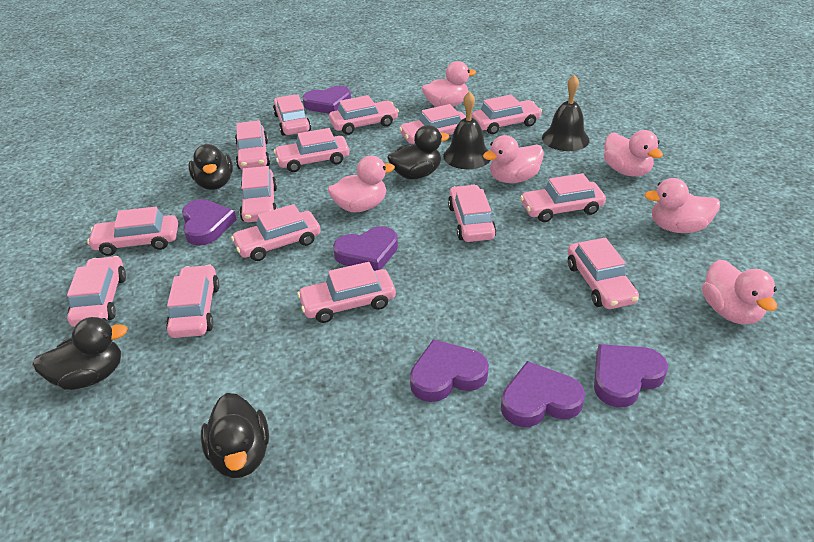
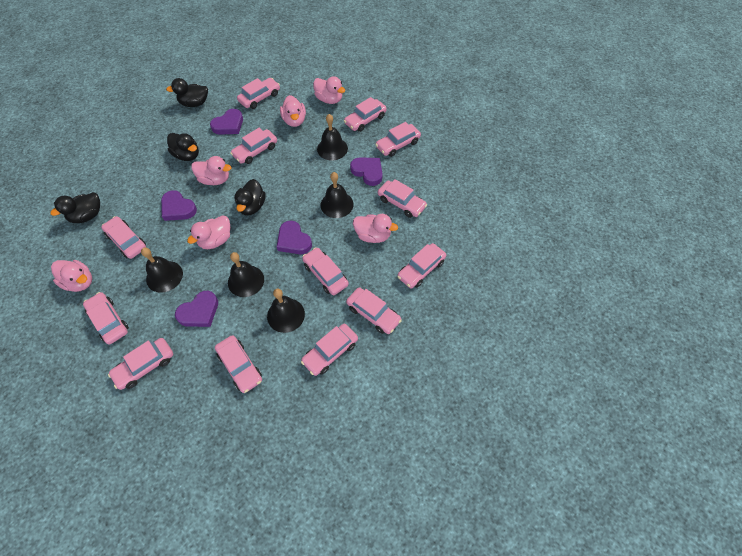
black bell: 2 -> 5
pink car: 15 -> 13
purple heart: 6 -> 5

